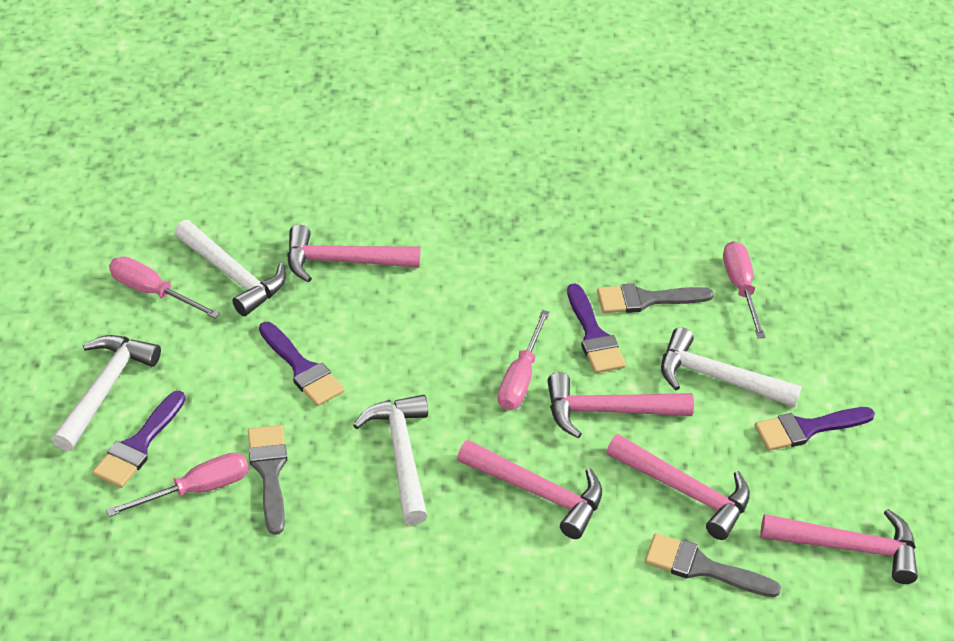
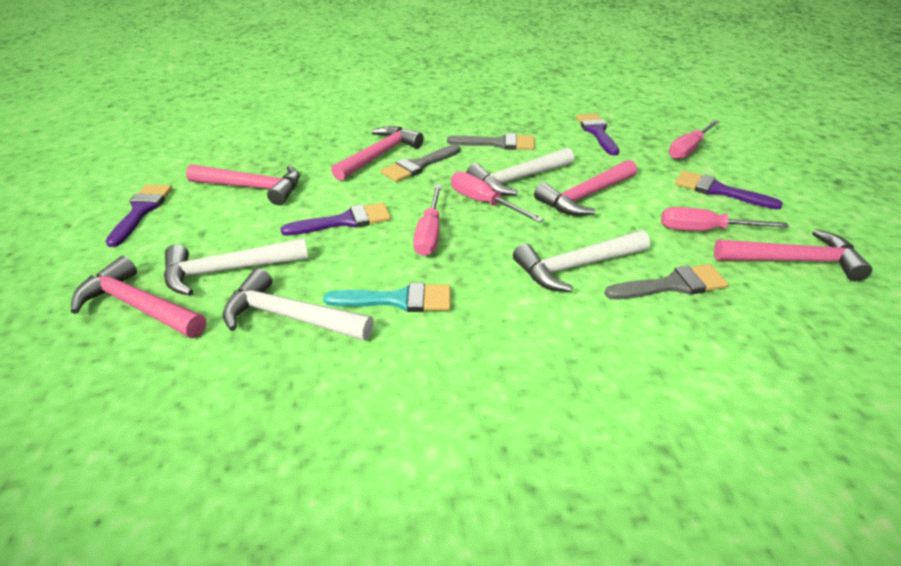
turquoise brush: 0 -> 1

